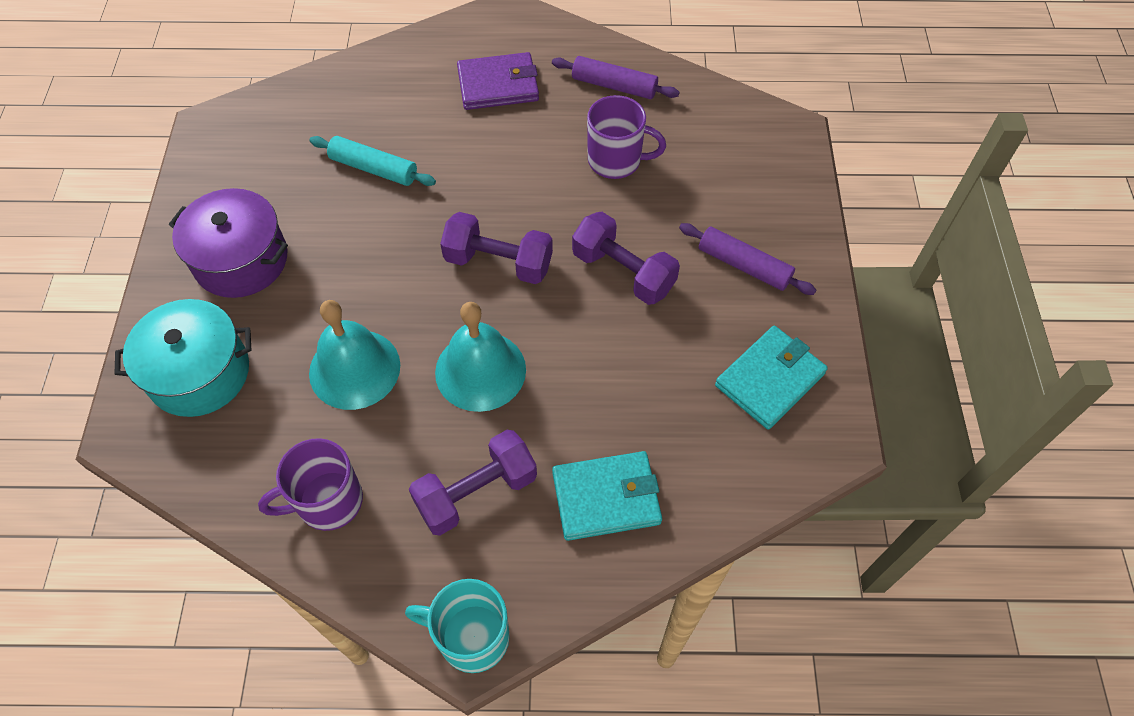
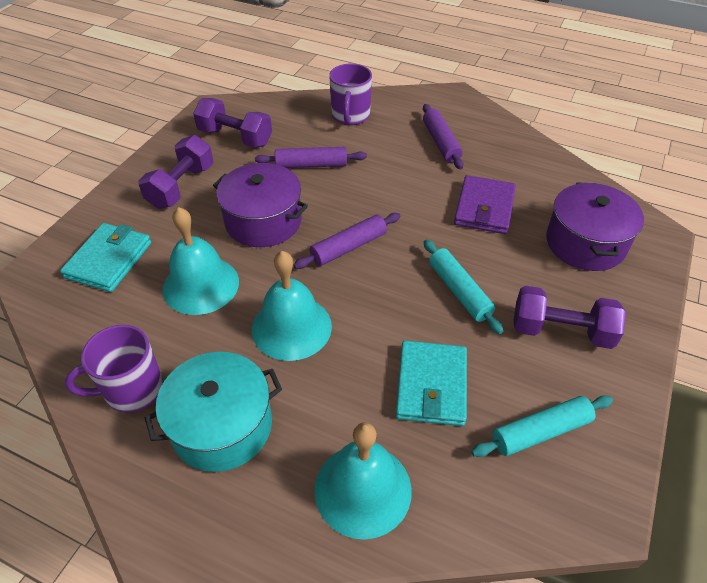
purple pot: 1 -> 2
purple rolling pin: 2 -> 3
turquoise bell: 2 -> 3
turquoise mug: 1 -> 0
turquoise rolling pin: 1 -> 2

